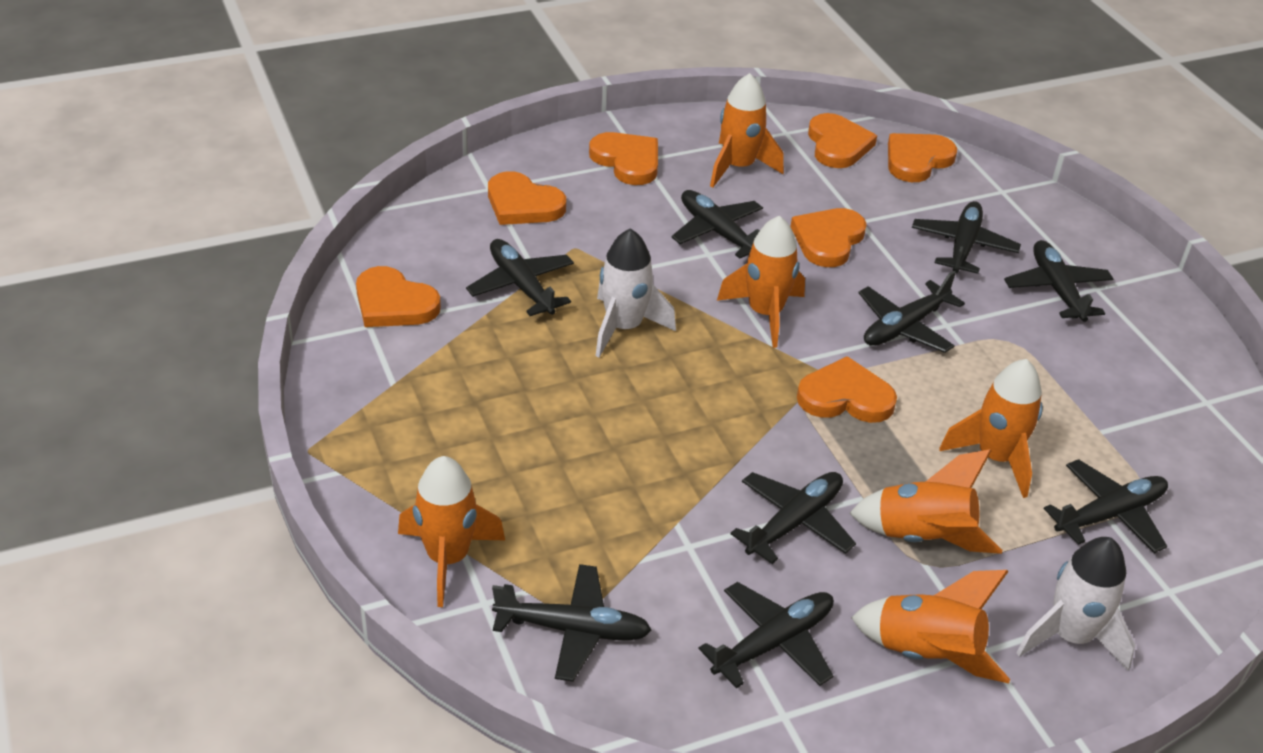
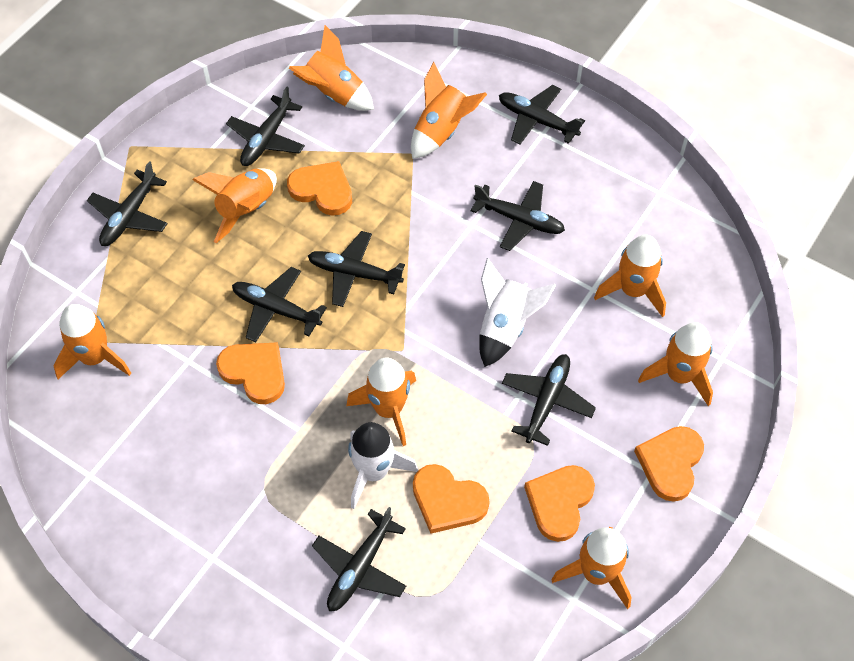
black plane: 9 -> 8
orange heart: 7 -> 5
orange rocket: 6 -> 8

